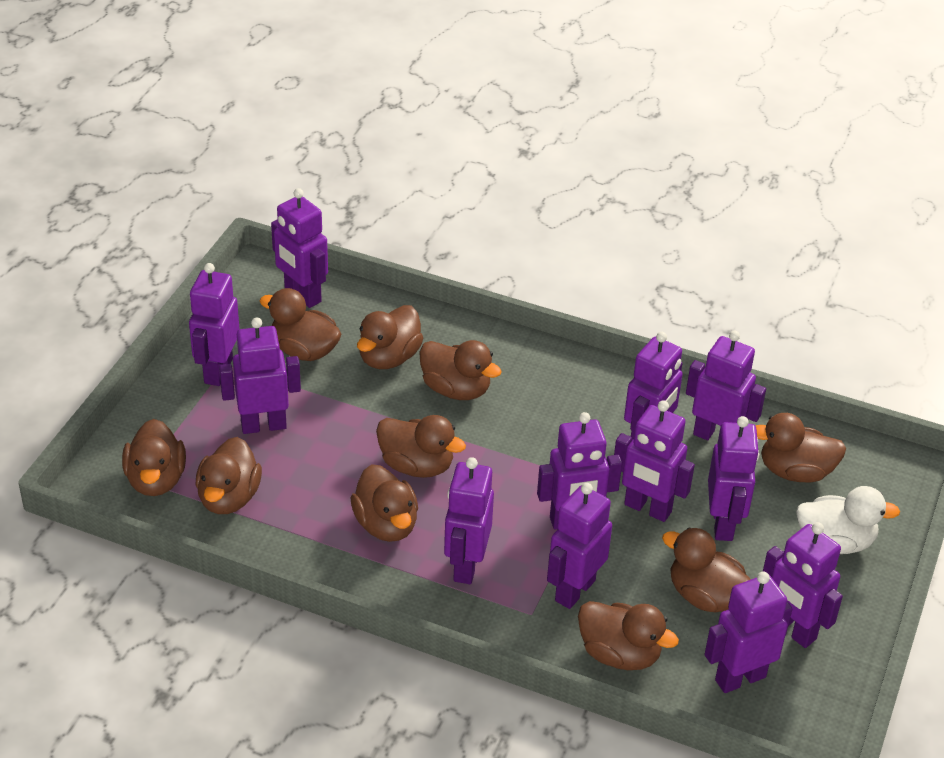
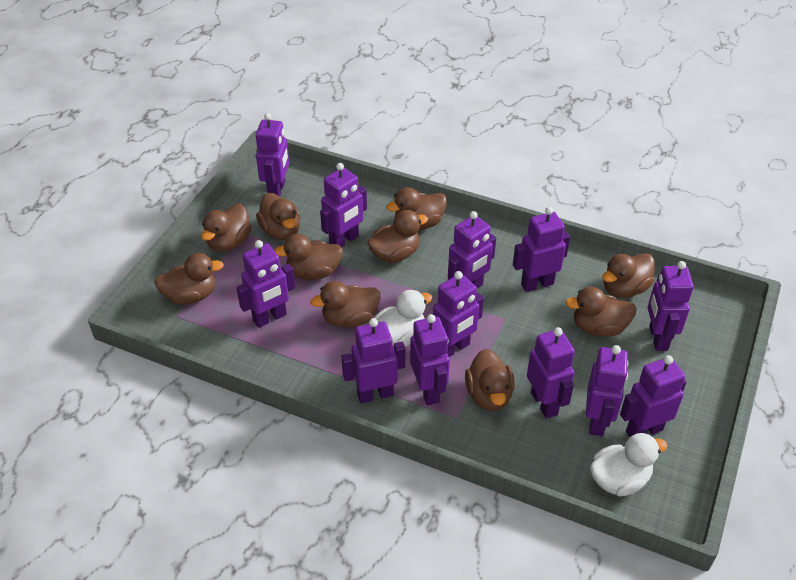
white duck: 1 -> 2

